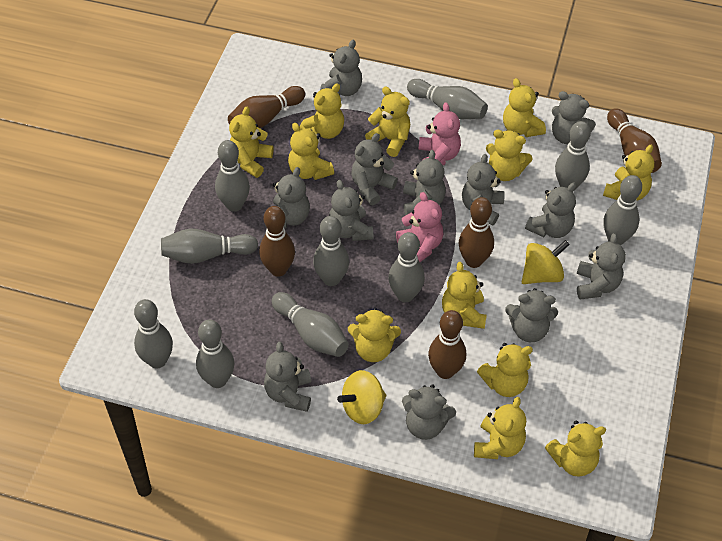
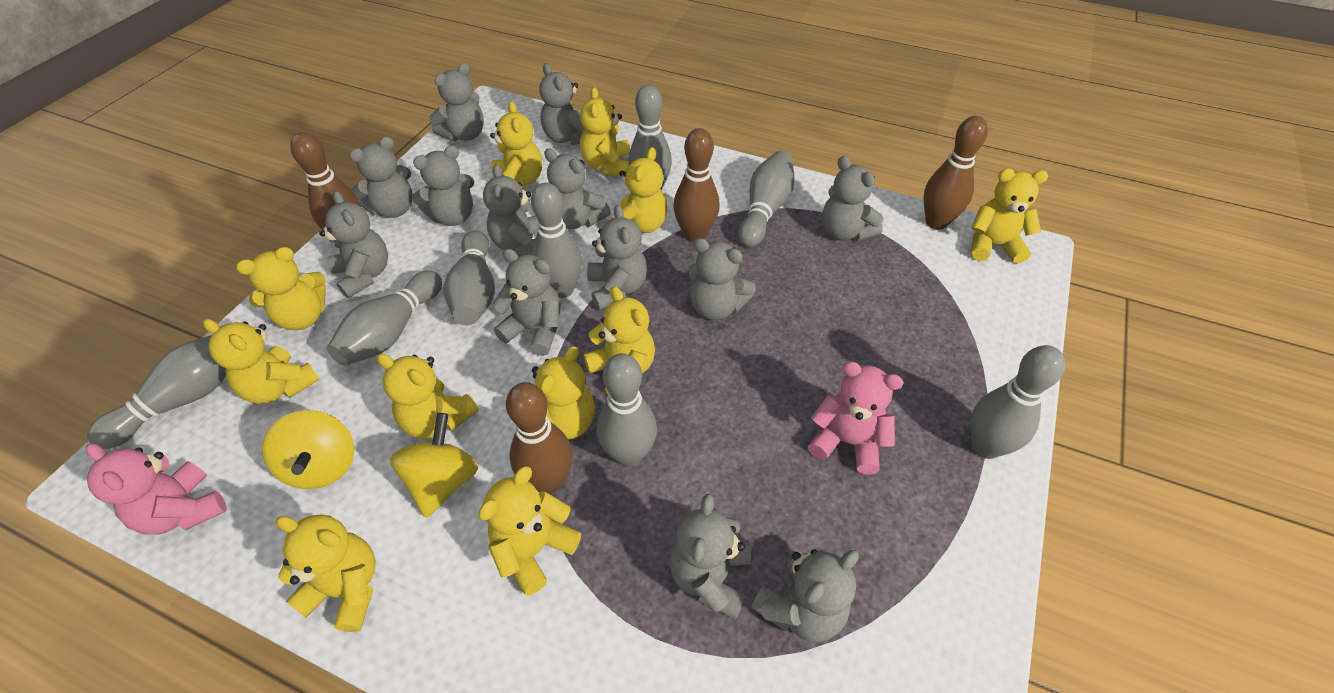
brown bowling pin: 5 -> 4
grey bowling pin: 10 -> 8
grey teddy bear: 12 -> 13
yellow teddy bear: 12 -> 11

